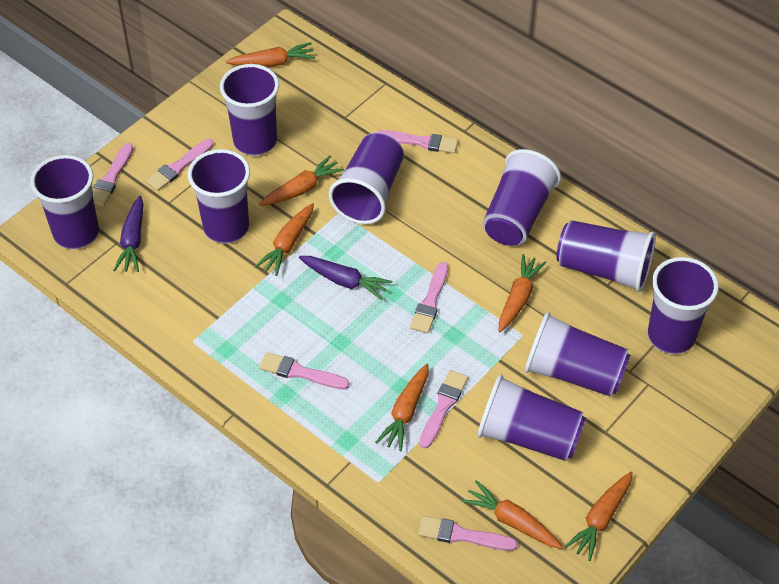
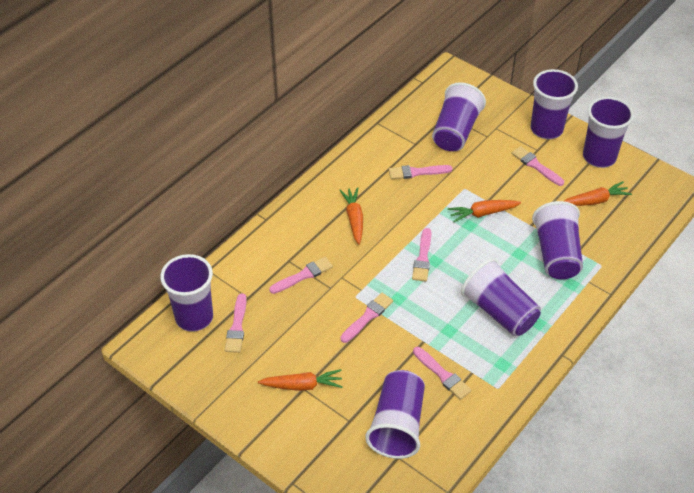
orange carrot: 7 -> 4
purple carrot: 2 -> 0
purple cup: 9 -> 7

